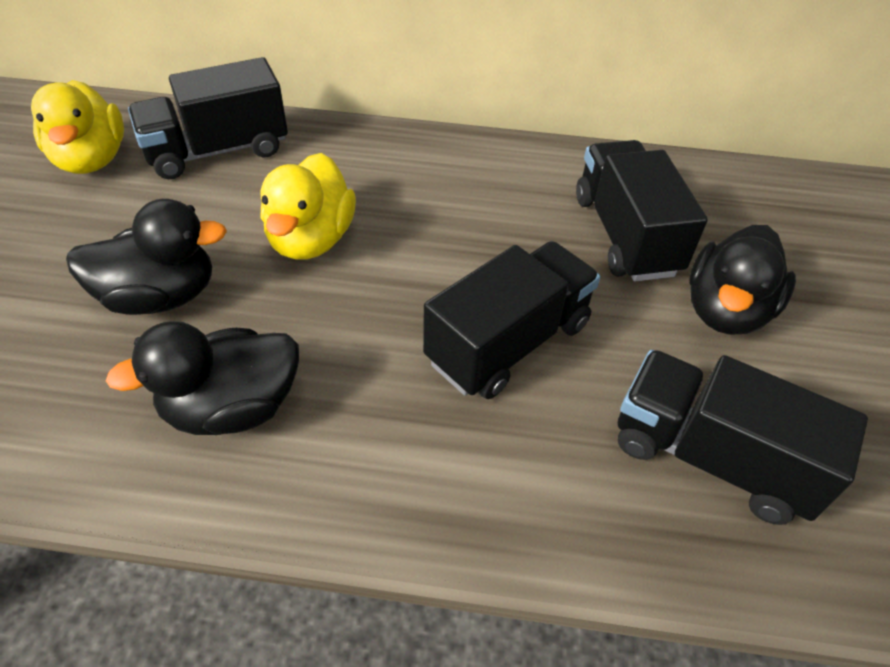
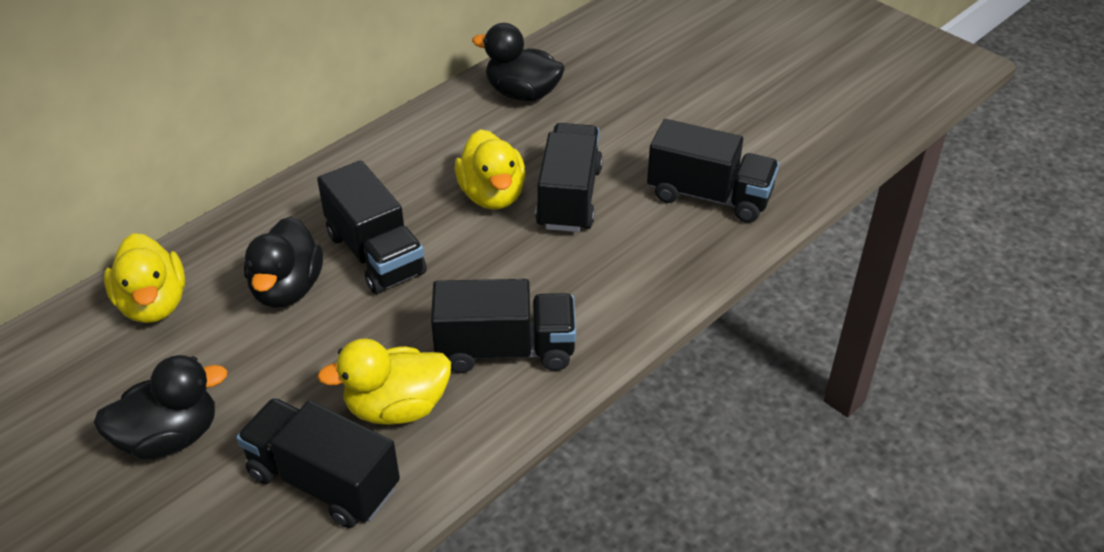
black truck: 4 -> 5
yellow duck: 2 -> 3

